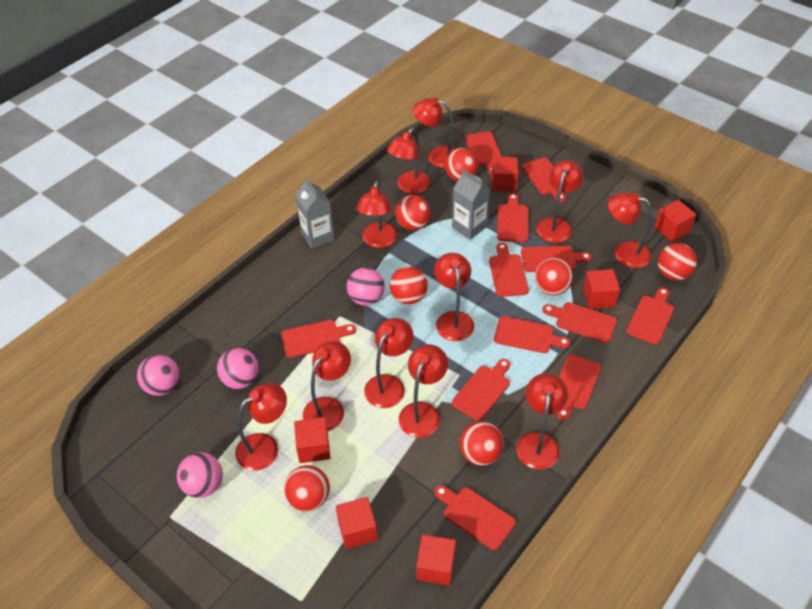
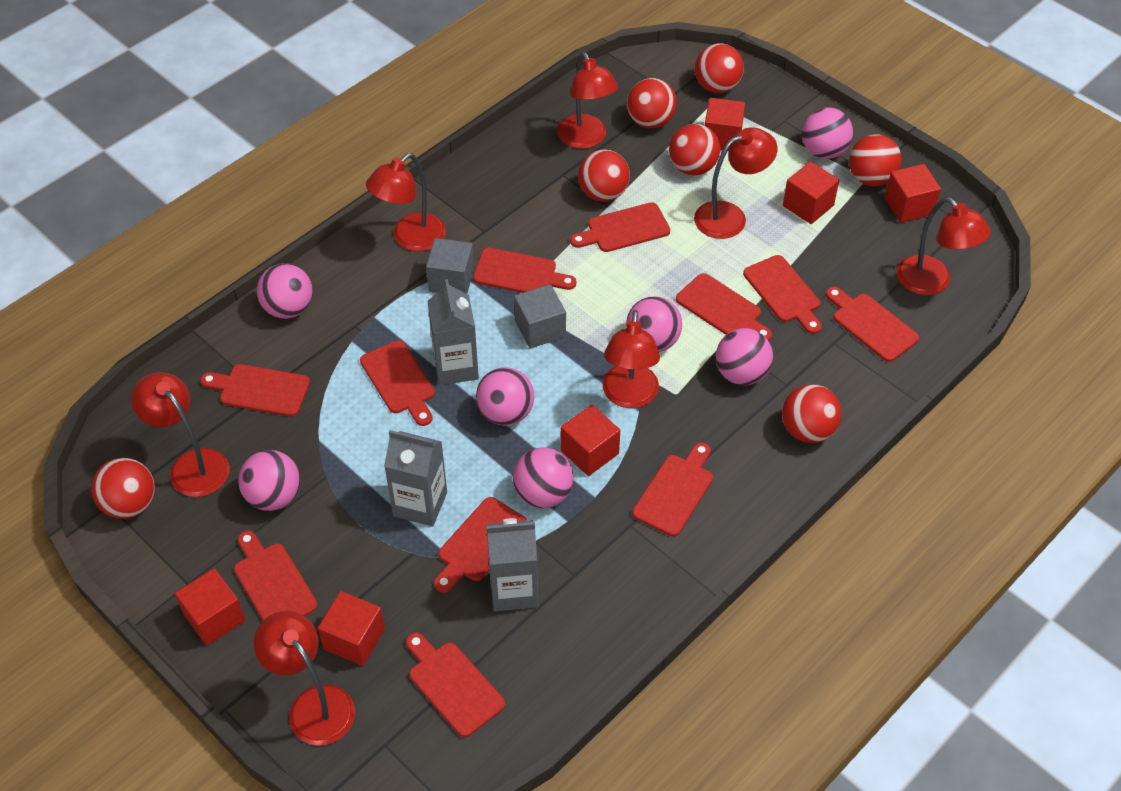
grey carton: 2 -> 3
grey cube: 0 -> 2
pink ball: 4 -> 7
red cutting board: 12 -> 11
red lamp: 11 -> 7

